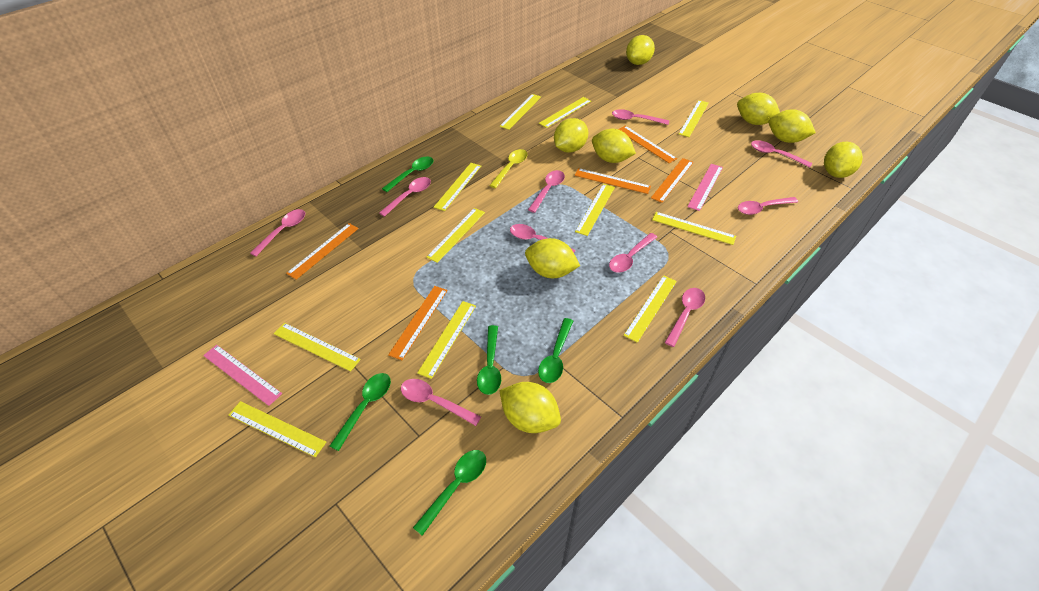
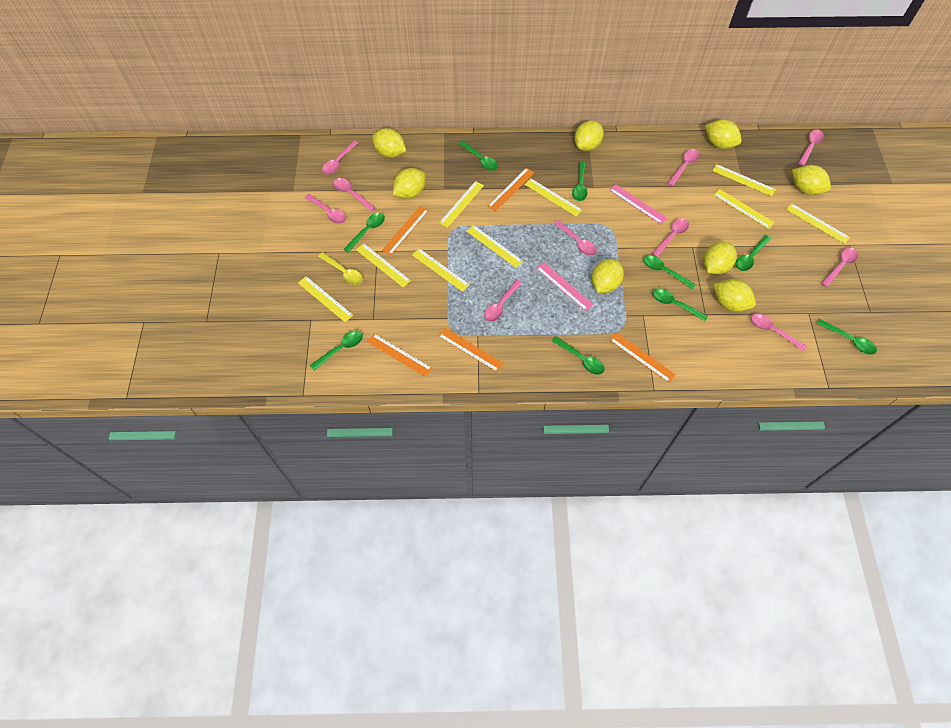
green spoon: 5 -> 9
yellow ruler: 11 -> 9

